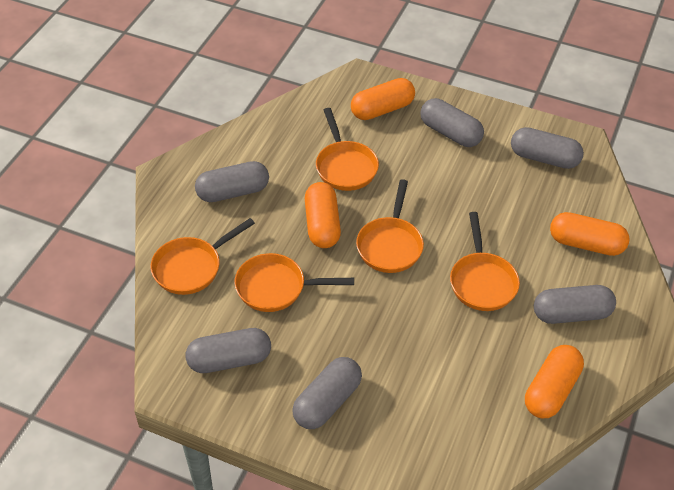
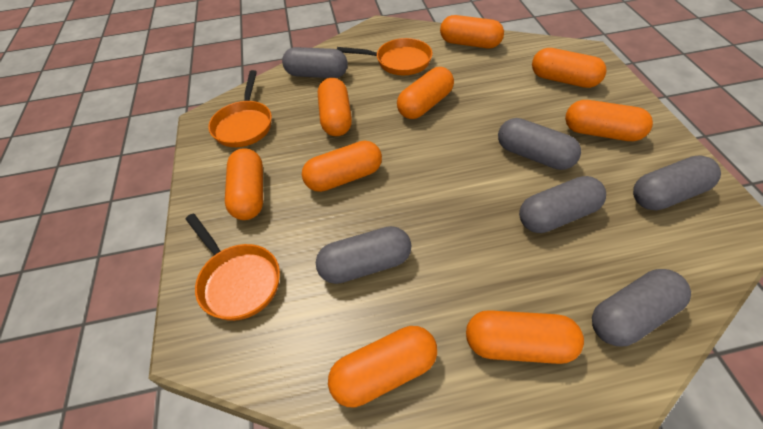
orange capsule: 4 -> 9
orange pan: 5 -> 3

